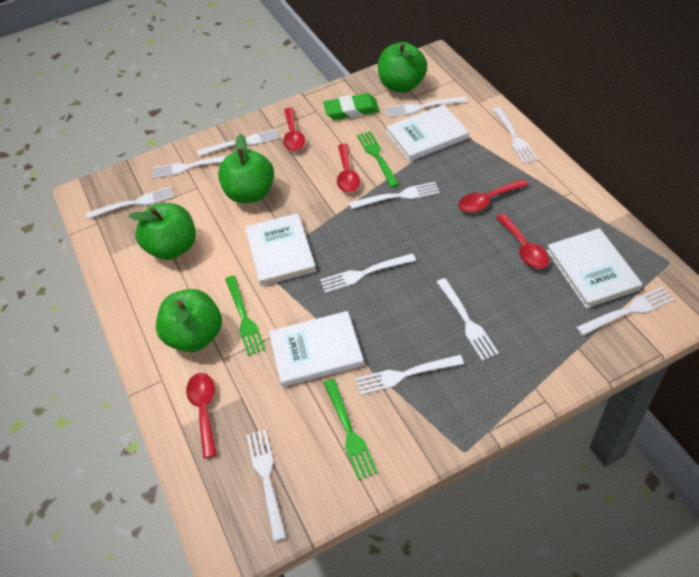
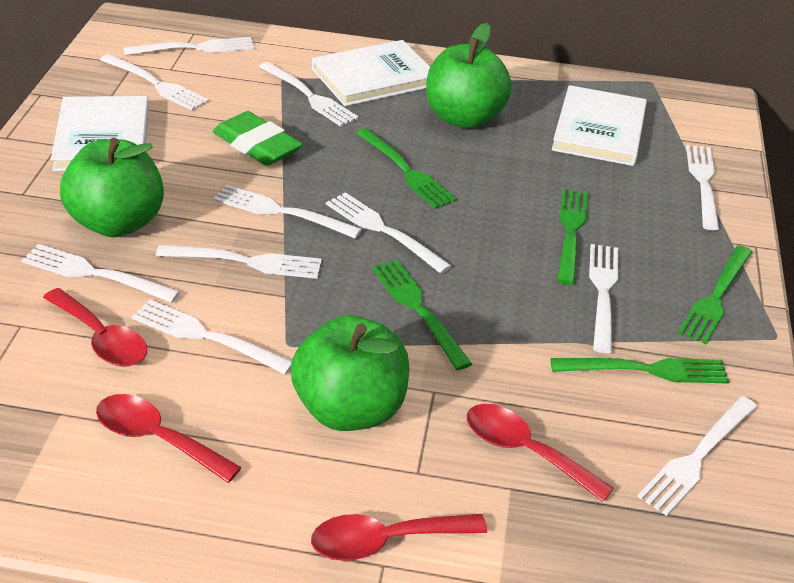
green apple: 4 -> 3
green fork: 3 -> 5
red spoon: 5 -> 4
white book: 4 -> 3

